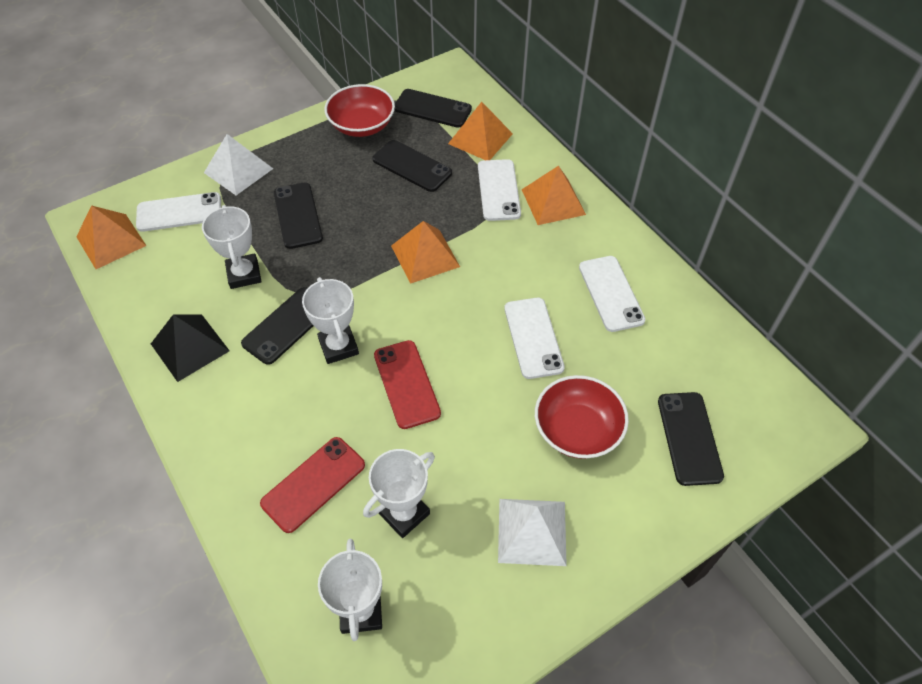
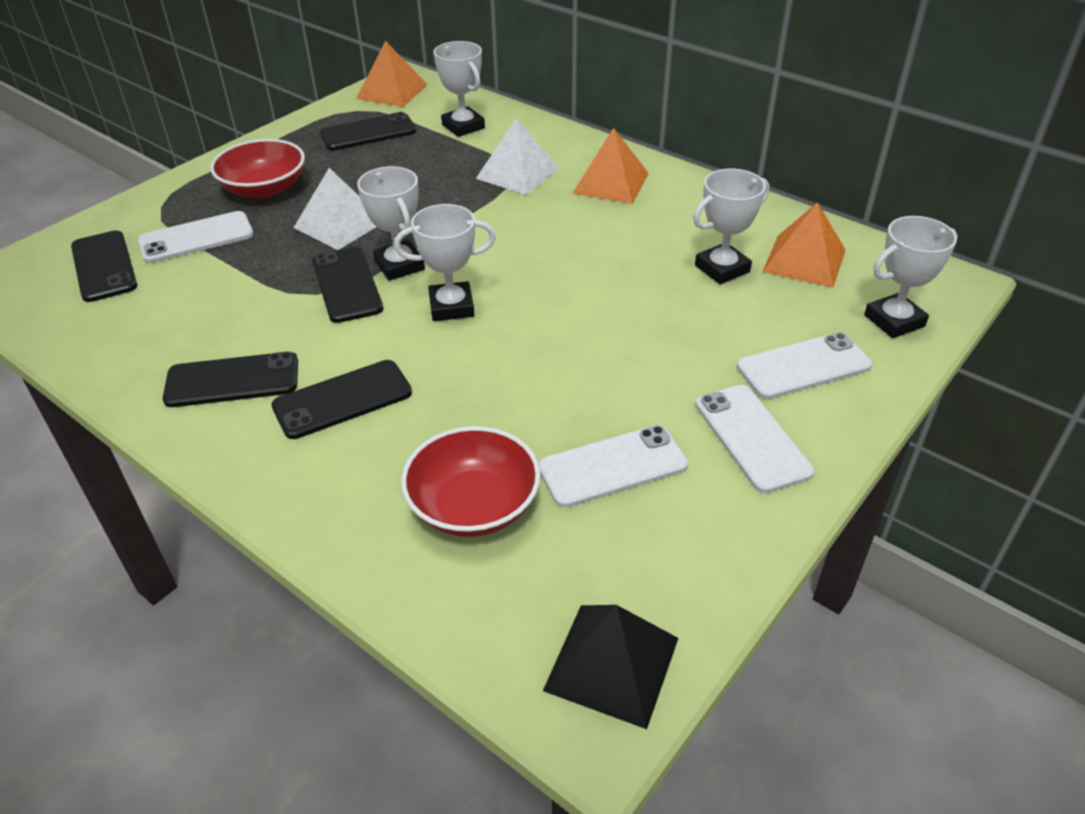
orange pyramid: 4 -> 3
red phone: 2 -> 0
white trophy: 4 -> 5

